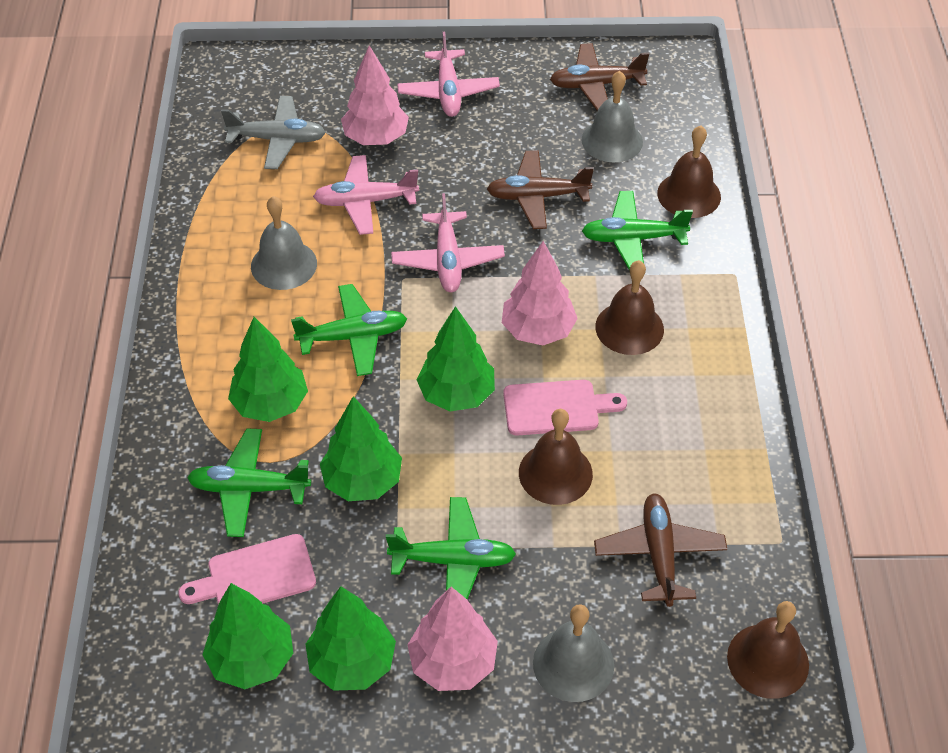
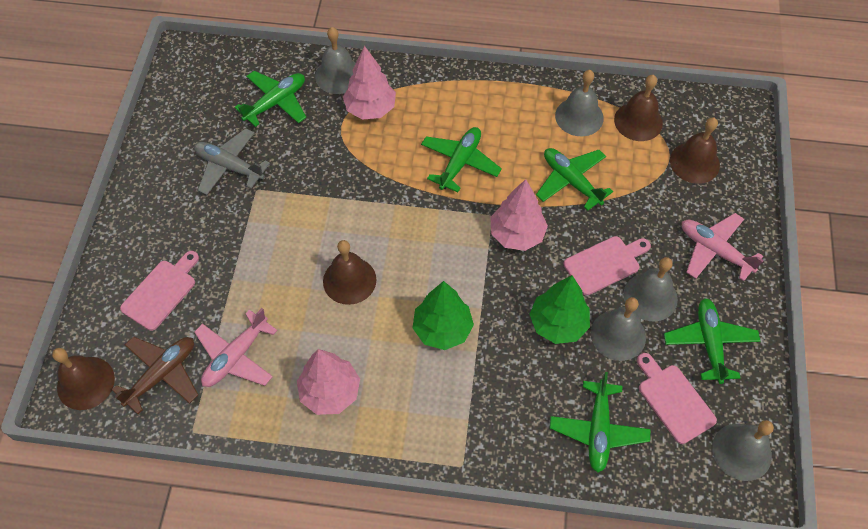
brown plane: 3 -> 1
green plane: 4 -> 5
green tree: 5 -> 2
grey bell: 3 -> 5
pink cutting board: 2 -> 3
pink plane: 3 -> 2

